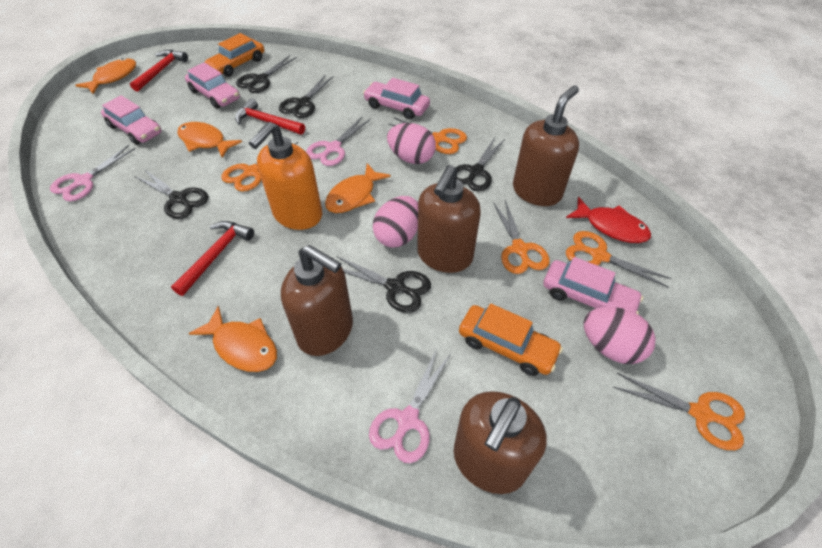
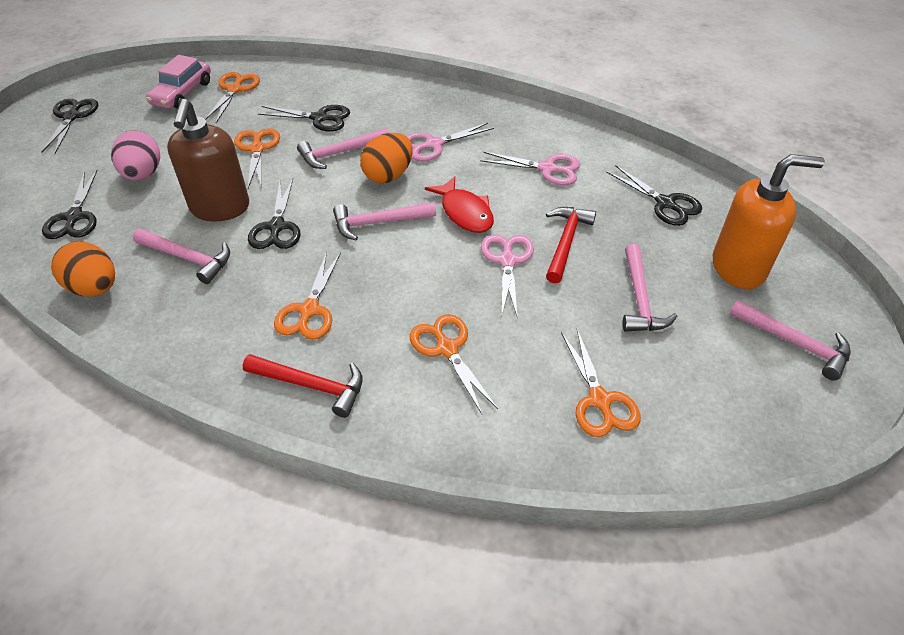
brown soap dispenser: 4 -> 1
orange car: 2 -> 0
orange egg: 0 -> 2
orange fish: 4 -> 0
pink car: 4 -> 1
pink egg: 3 -> 1
pink hammer: 0 -> 5
red hammer: 3 -> 2

